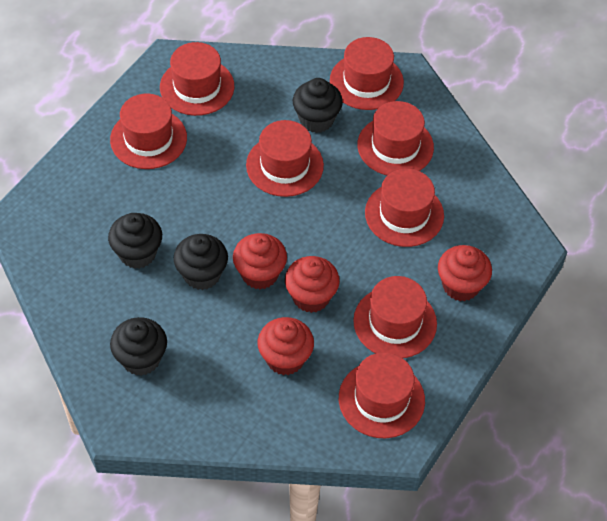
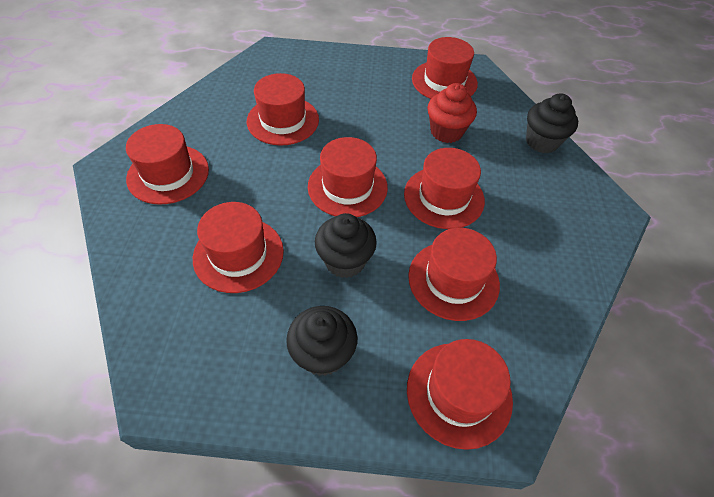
black cupcake: 4 -> 3
red cupcake: 4 -> 1

